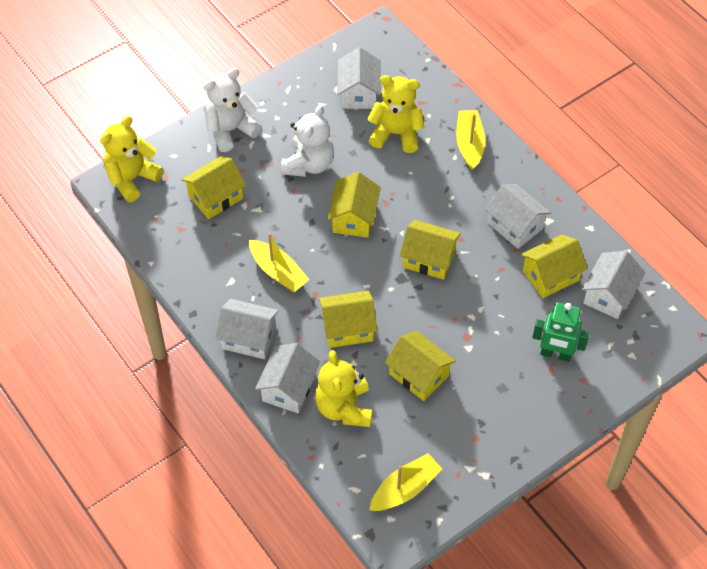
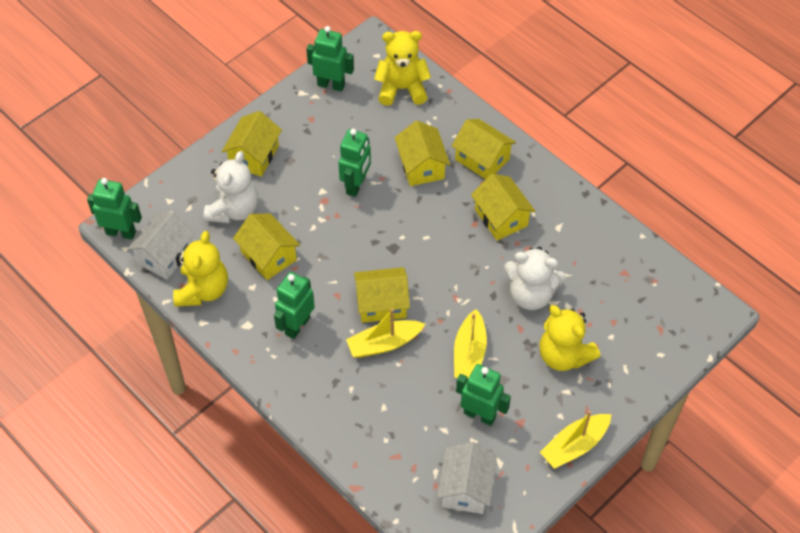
green robot: 1 -> 5
white house: 5 -> 2

